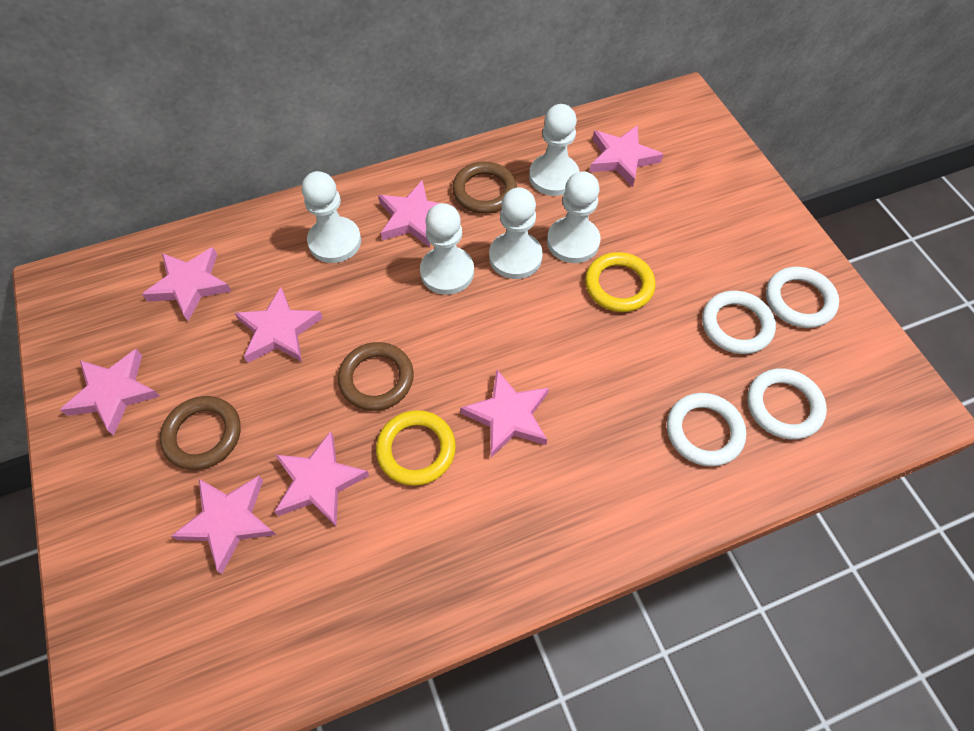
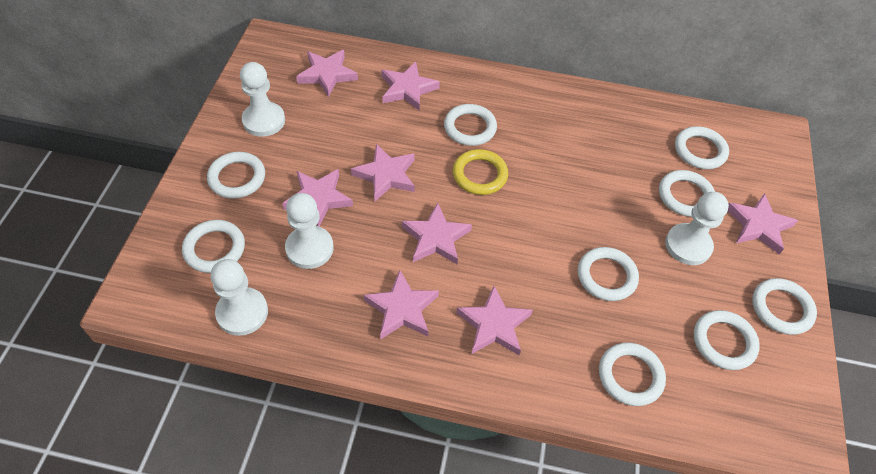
brown ring: 3 -> 0
white pawn: 5 -> 4
white ring: 4 -> 9
yellow ring: 2 -> 1

